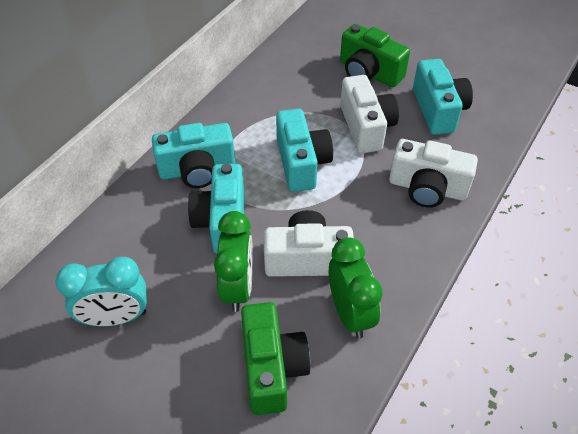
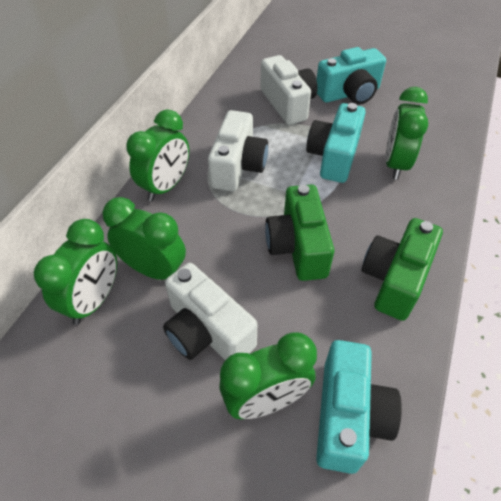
green clock: 2 -> 5
turquoise camera: 4 -> 3
turquoise clock: 1 -> 0

